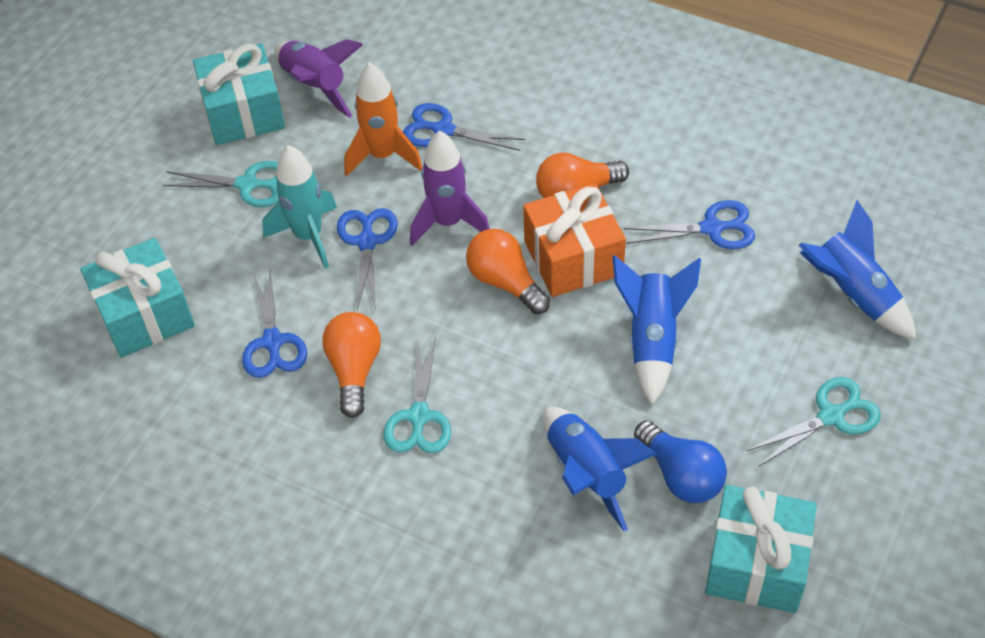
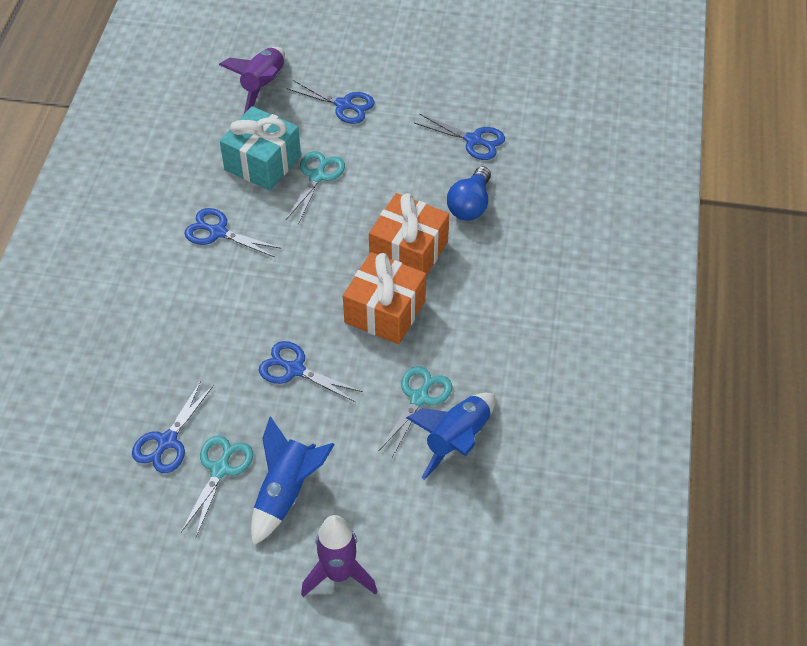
blue rocket: 3 -> 2
blue scissors: 4 -> 5
orange gift: 1 -> 2
orange light bulb: 3 -> 0
orange rocket: 1 -> 0
turquoise gift: 3 -> 1
turquoise rocket: 1 -> 0

